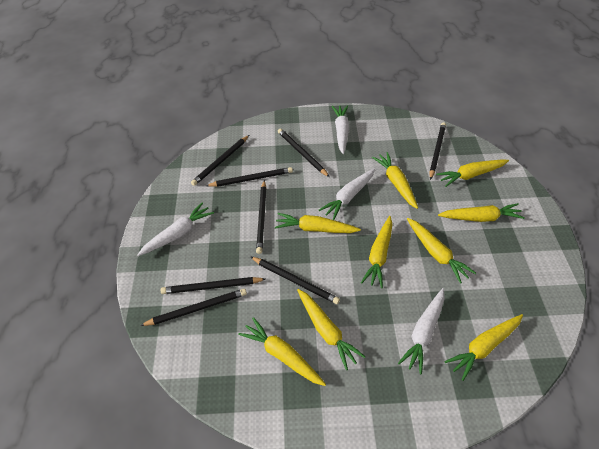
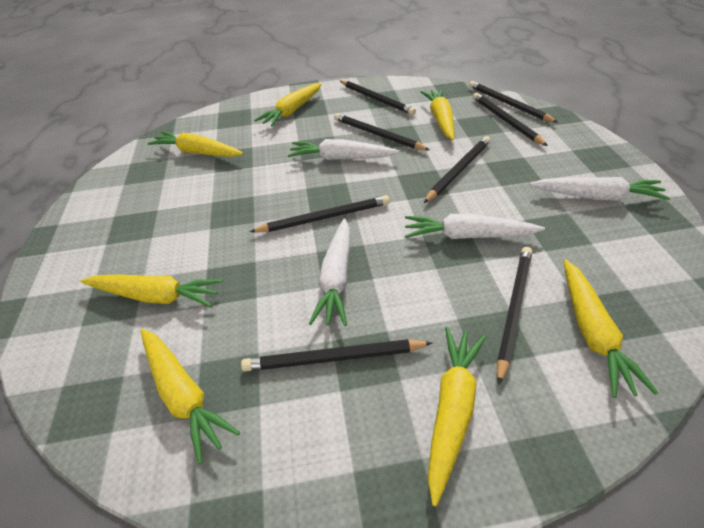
yellow carrot: 9 -> 7

